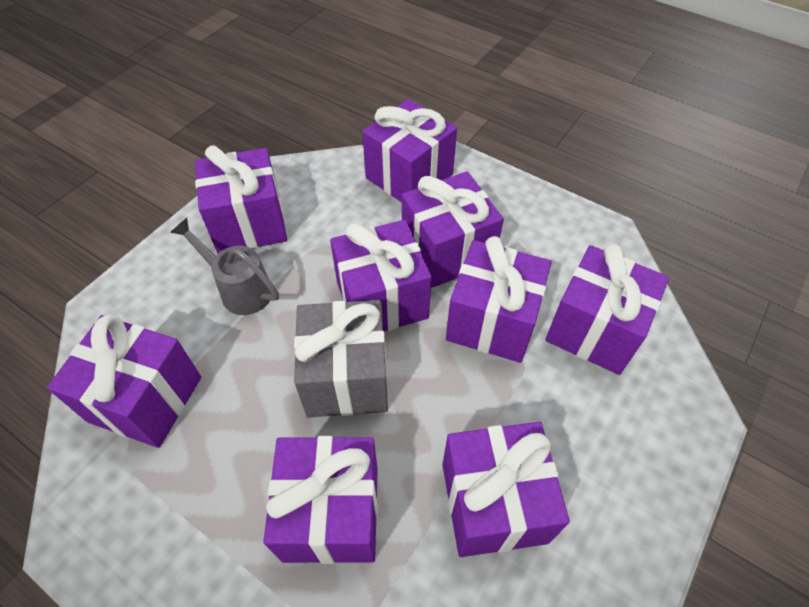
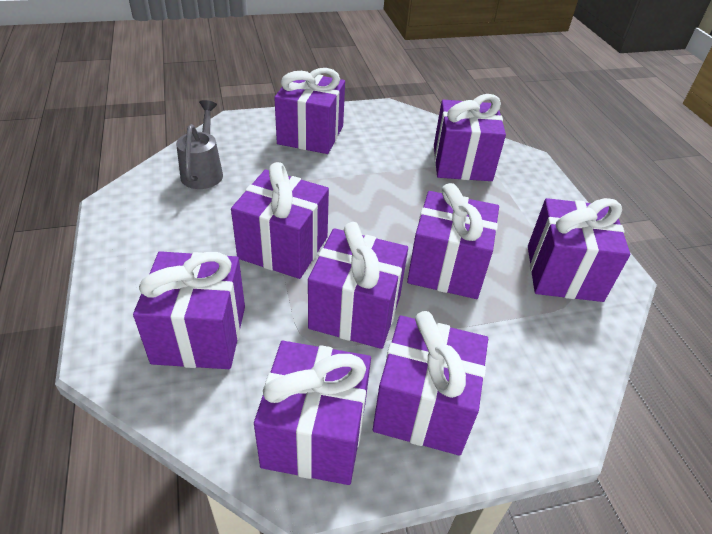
grey gift: 1 -> 0

